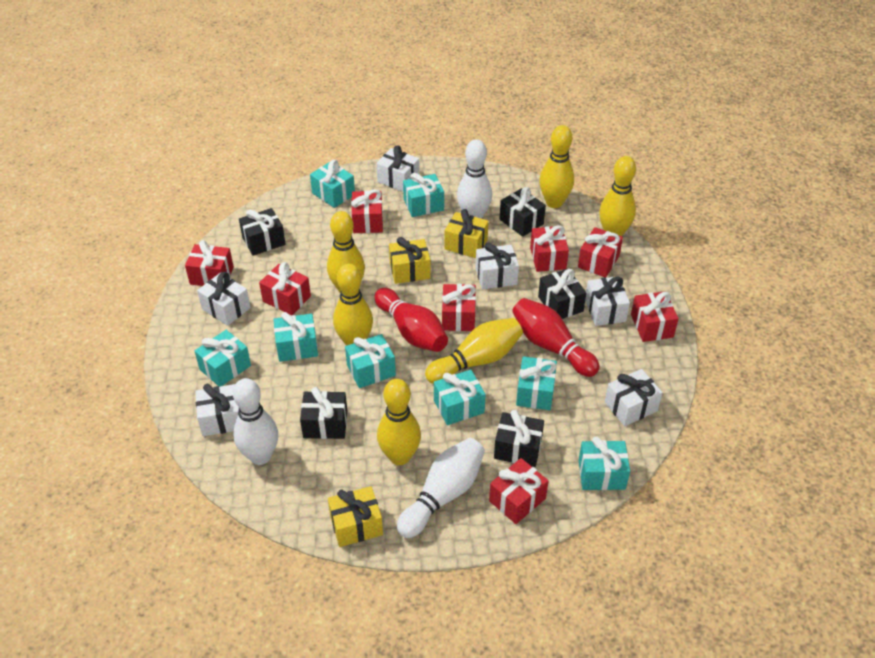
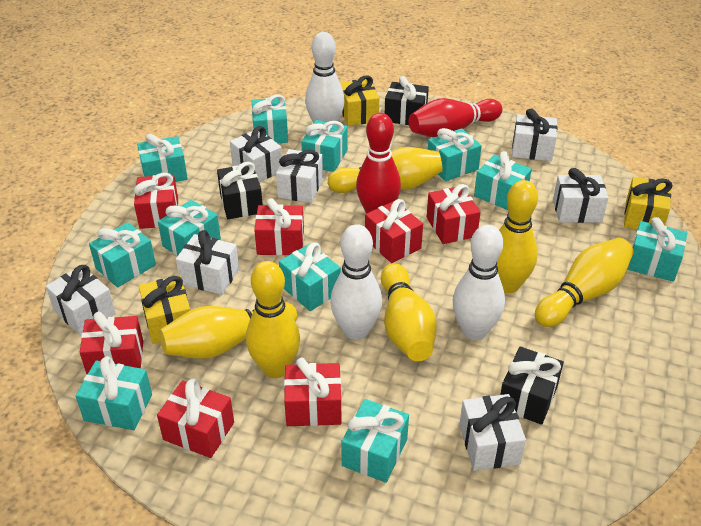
black gift: 5 -> 3
red gift: 8 -> 7
turquoise gift: 8 -> 11
white gift: 6 -> 7

